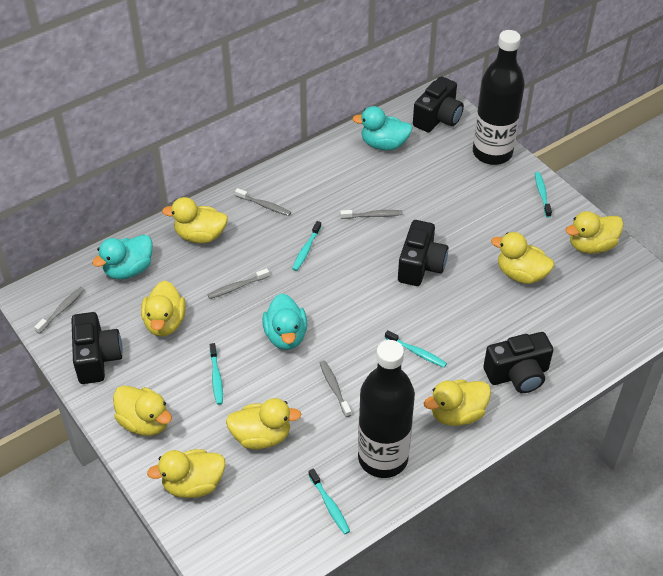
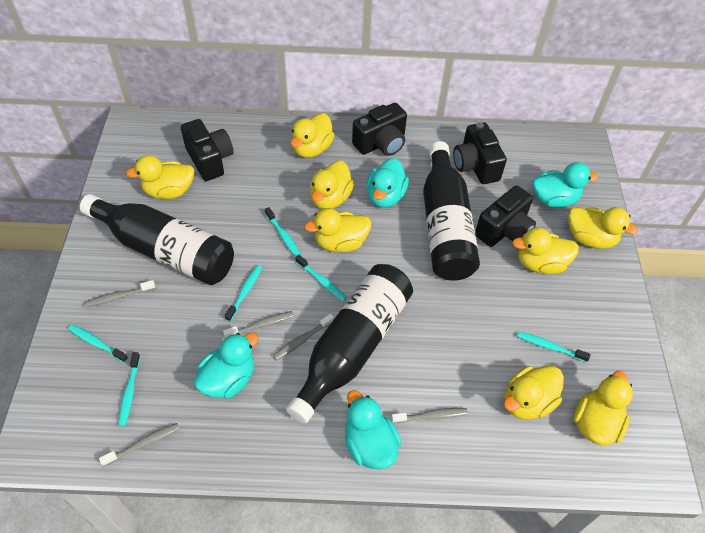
black bottle: 2 -> 3
turquoise duck: 3 -> 4
turquoise toothbrush: 5 -> 6

